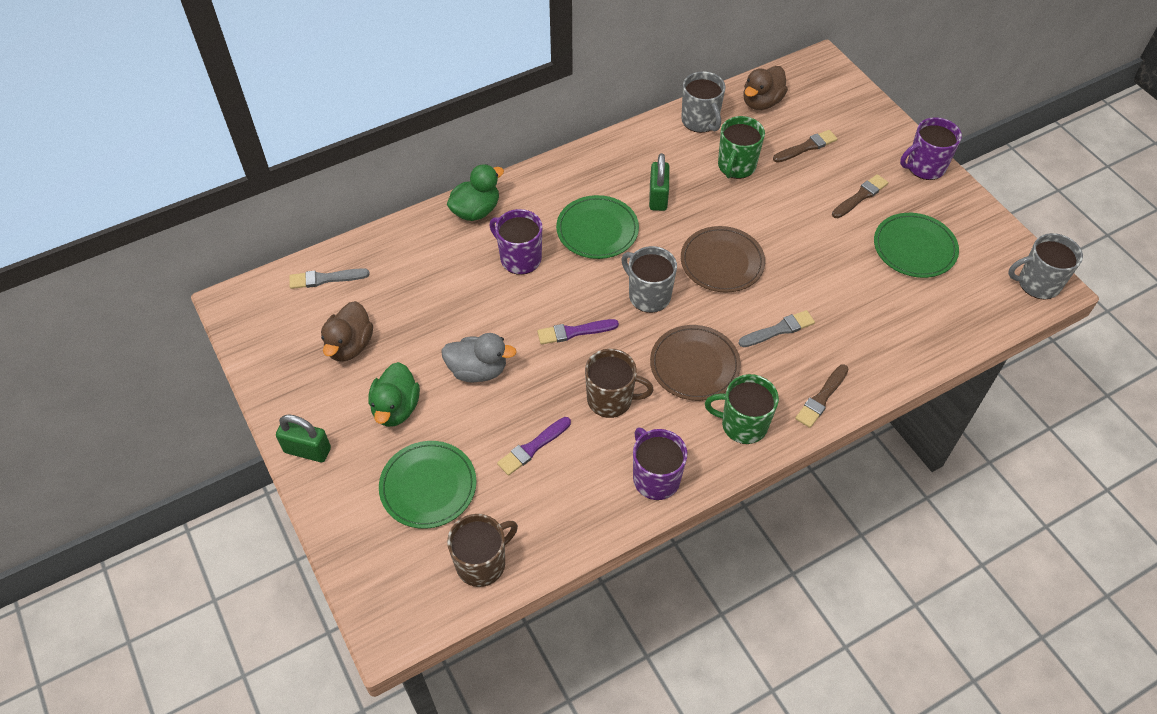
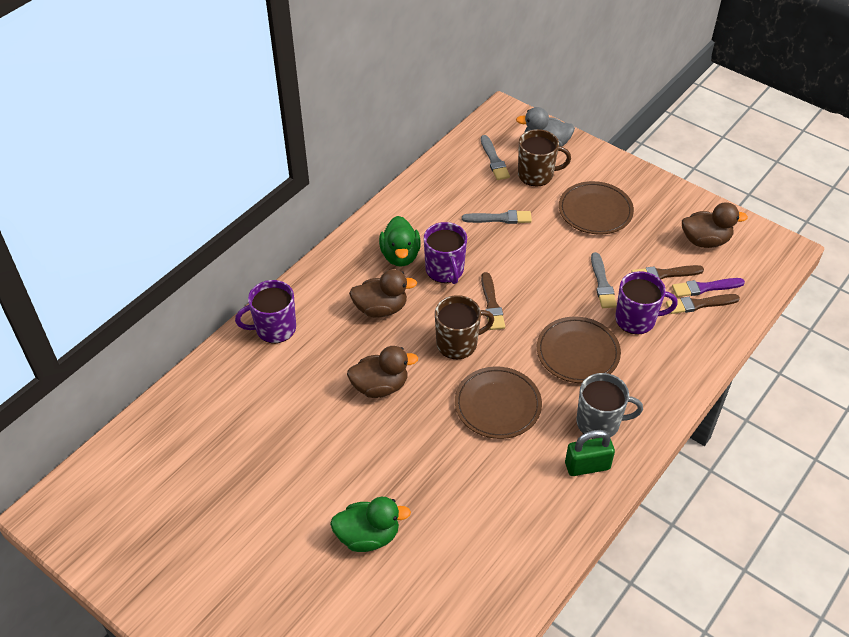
brown duck: 2 -> 3
brown plate: 2 -> 3
green mug: 2 -> 0
green padlock: 2 -> 1
green plate: 3 -> 0
grey brush: 2 -> 3
grey mug: 3 -> 1
purple brush: 2 -> 1

